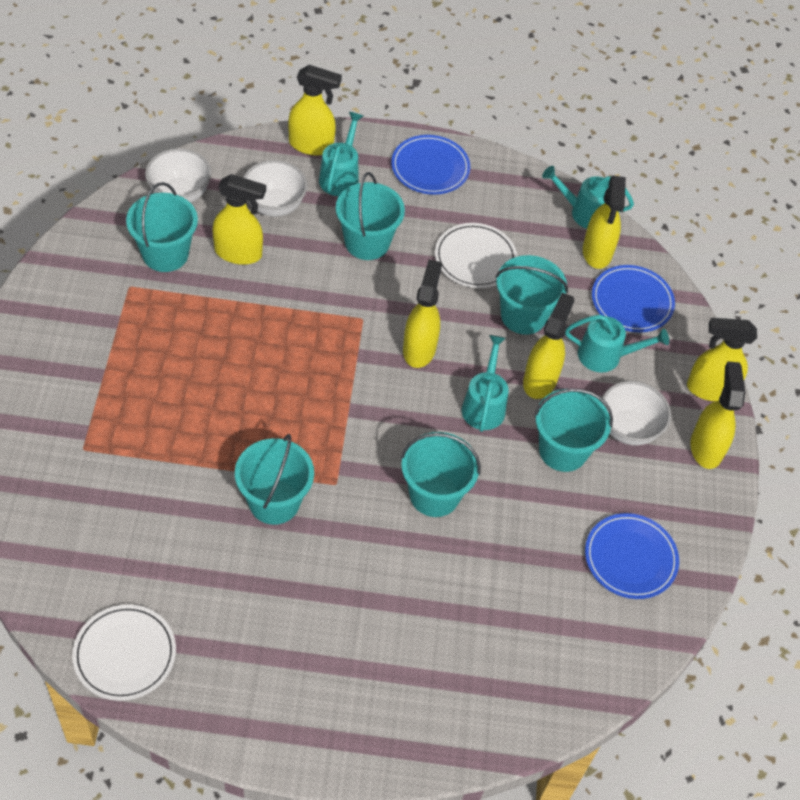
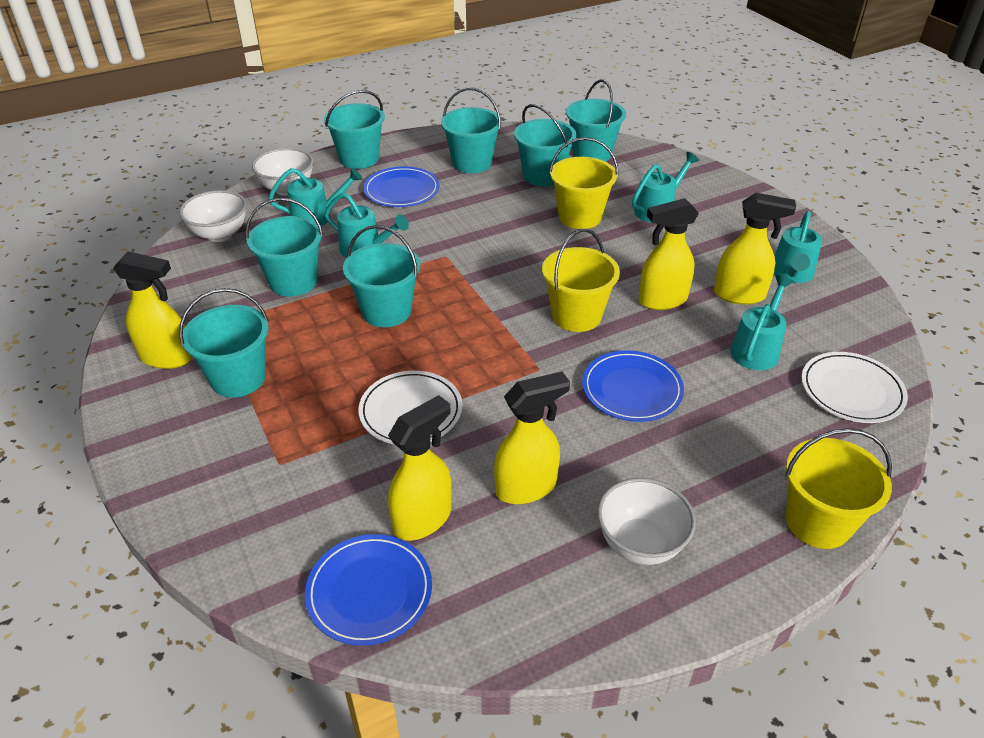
turquoise bucket: 6 -> 7
turquoise watering can: 4 -> 5
yellow bucket: 0 -> 3
yellow spray bottle: 7 -> 5

